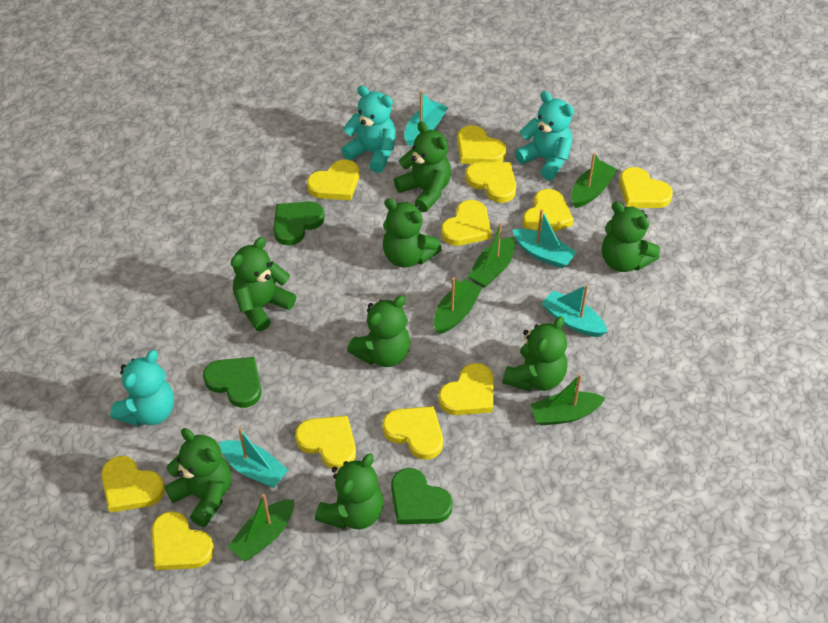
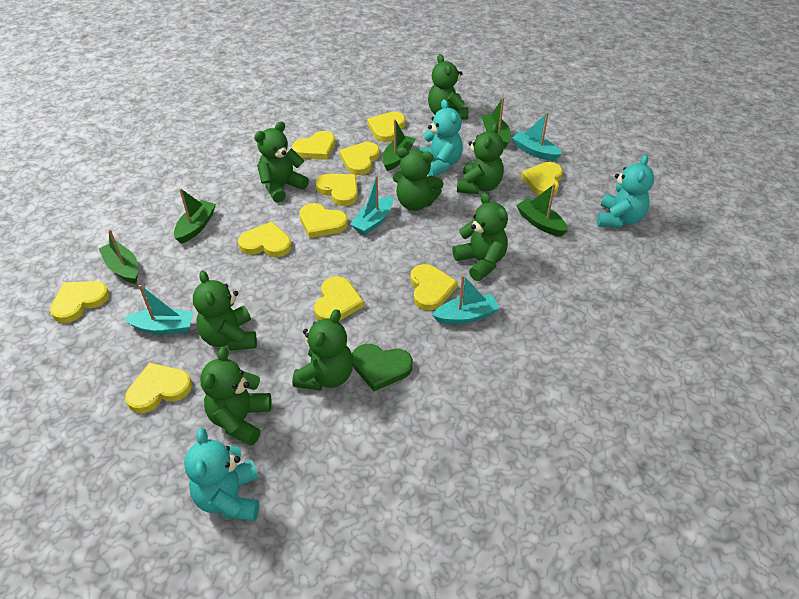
green heart: 3 -> 1

